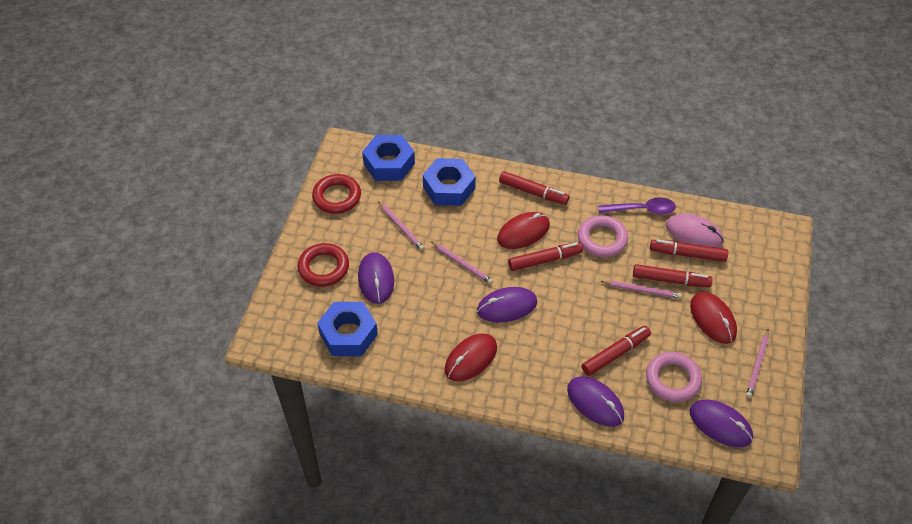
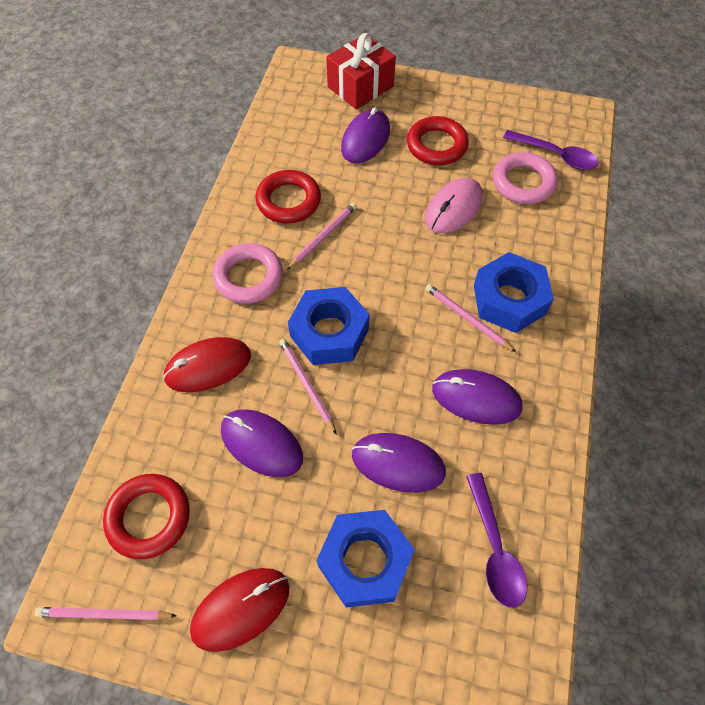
purple spoon: 1 -> 2
red gift: 0 -> 1
red marker: 5 -> 0
red mouse: 3 -> 2
red ring: 2 -> 3

